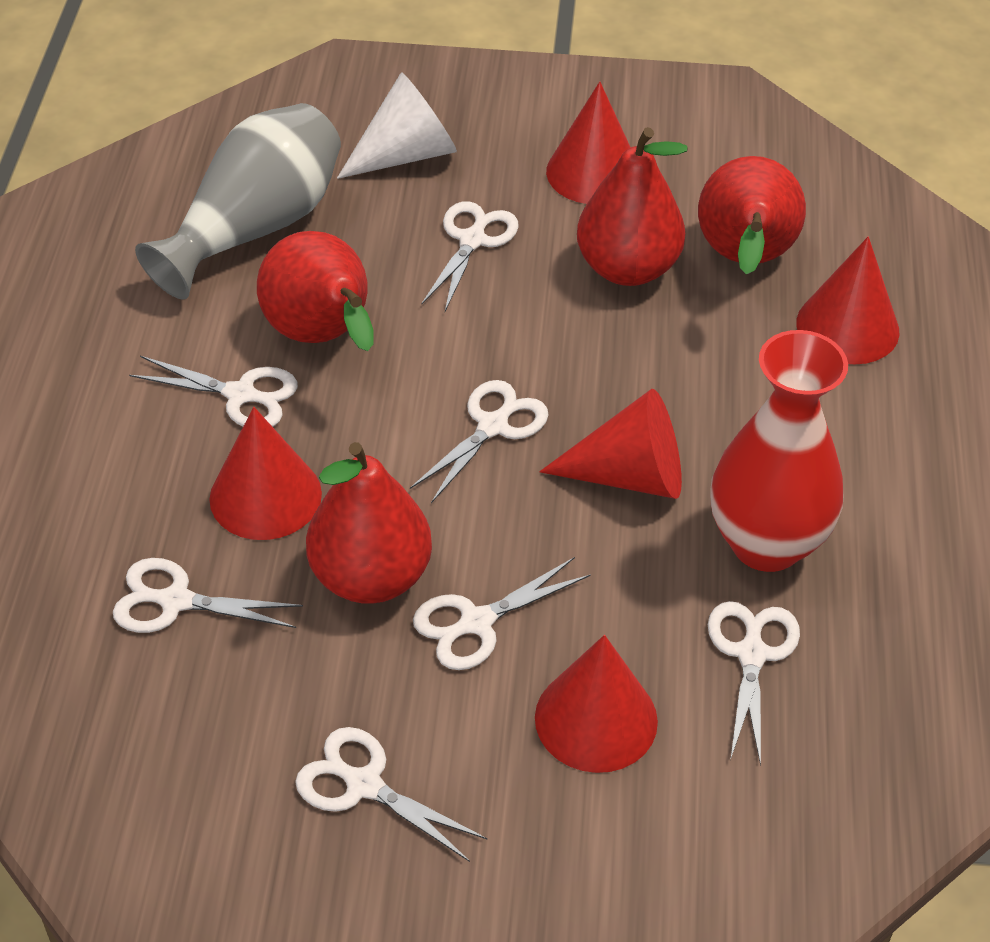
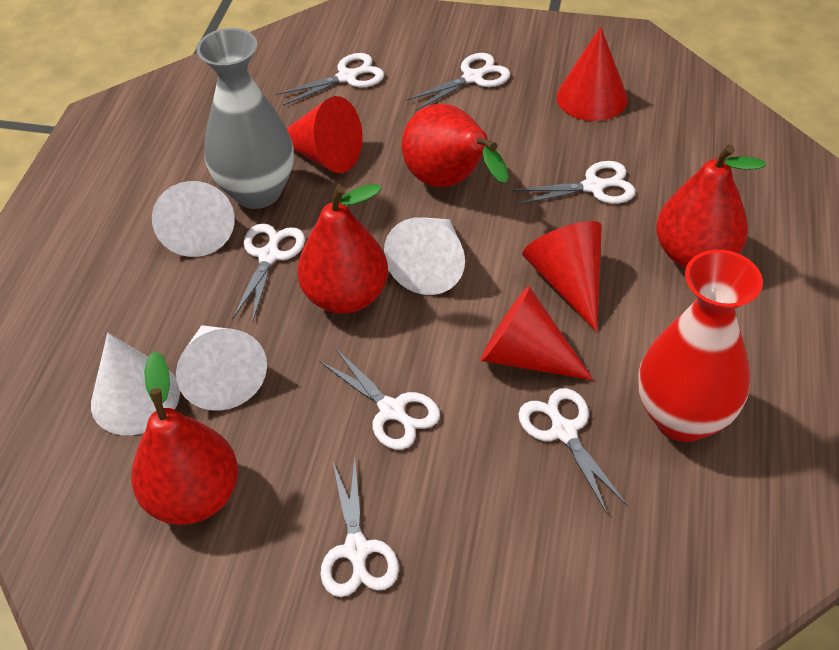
red cone: 5 -> 4
white cone: 1 -> 4

